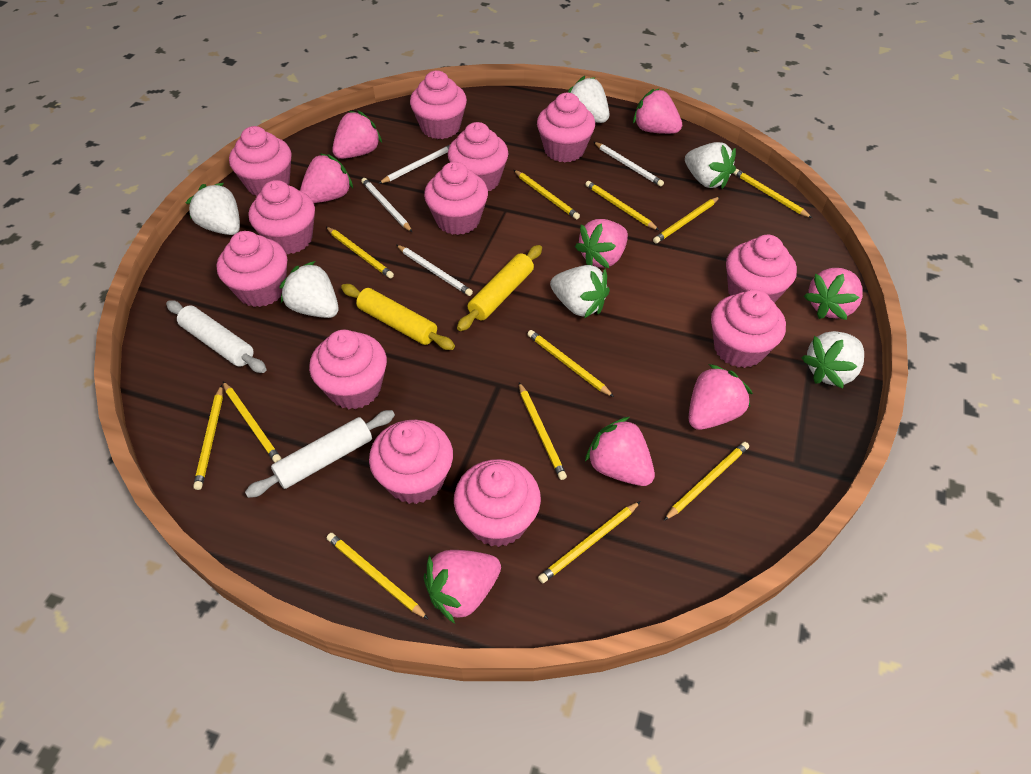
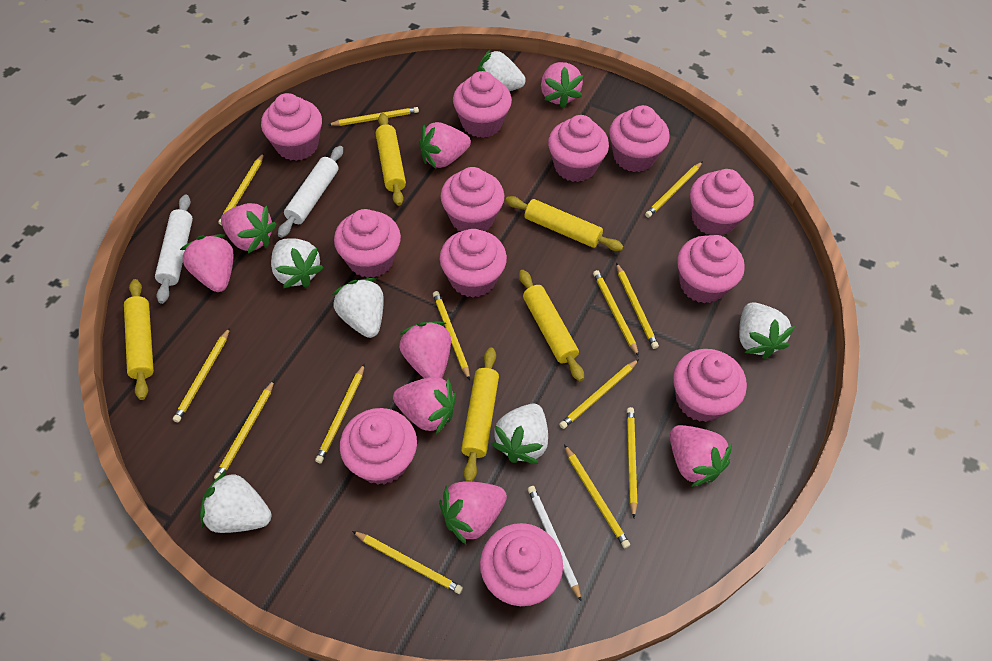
white pencil: 4 -> 1
yellow pencil: 12 -> 13
yellow rolling pin: 2 -> 5

